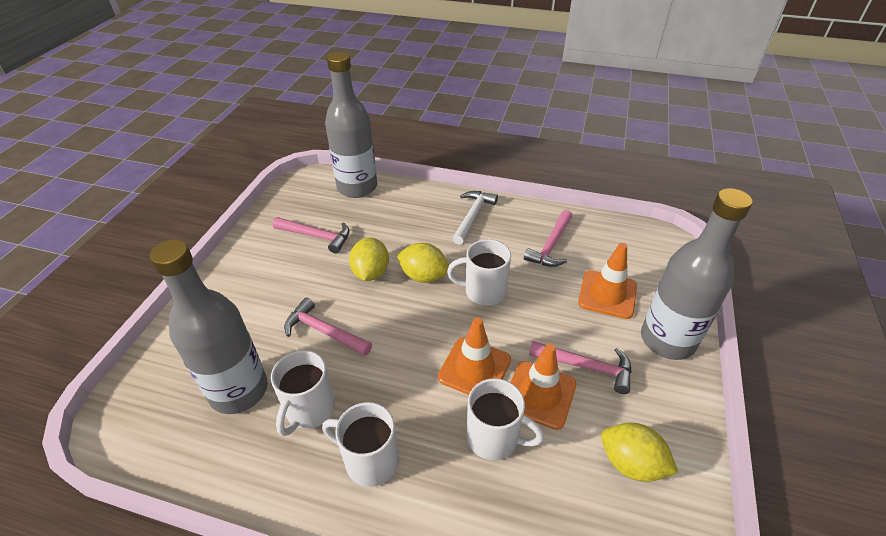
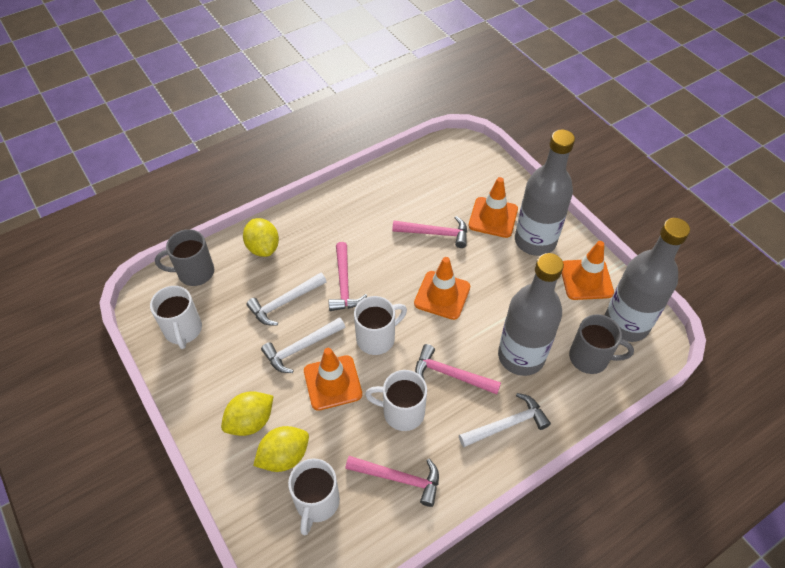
grey mug: 0 -> 2
orange traffic cone: 3 -> 4
white hammer: 1 -> 3

